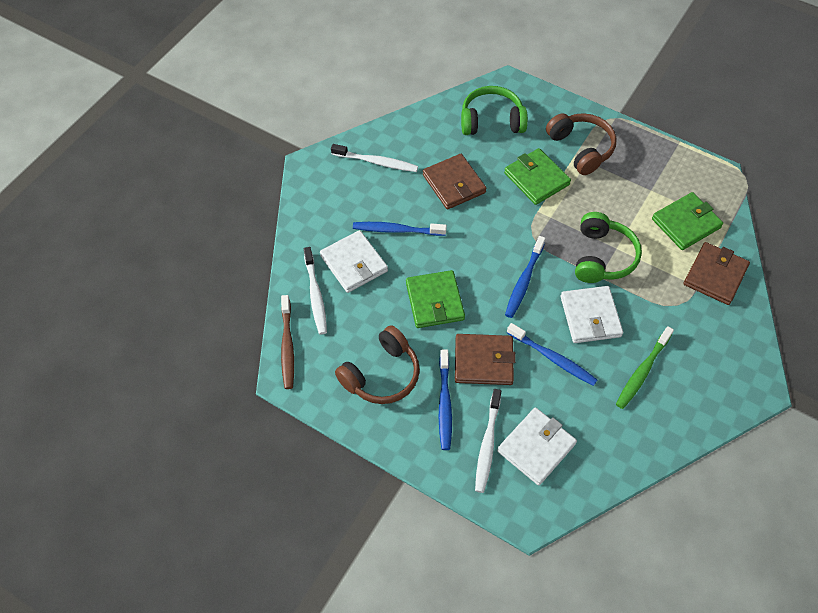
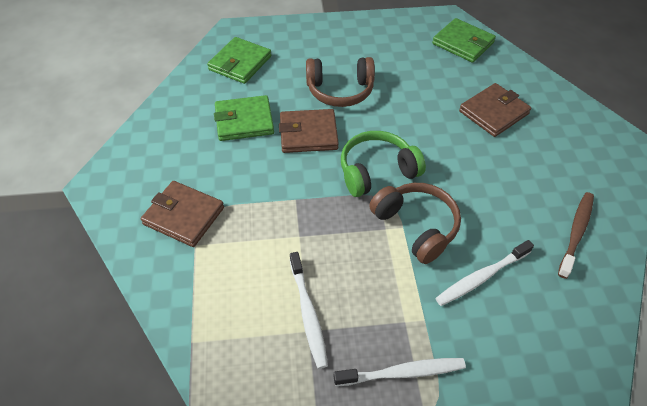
blue toothbrush: 4 -> 0
green headphones: 2 -> 1
green toothbrush: 1 -> 0
white wallet: 3 -> 0

